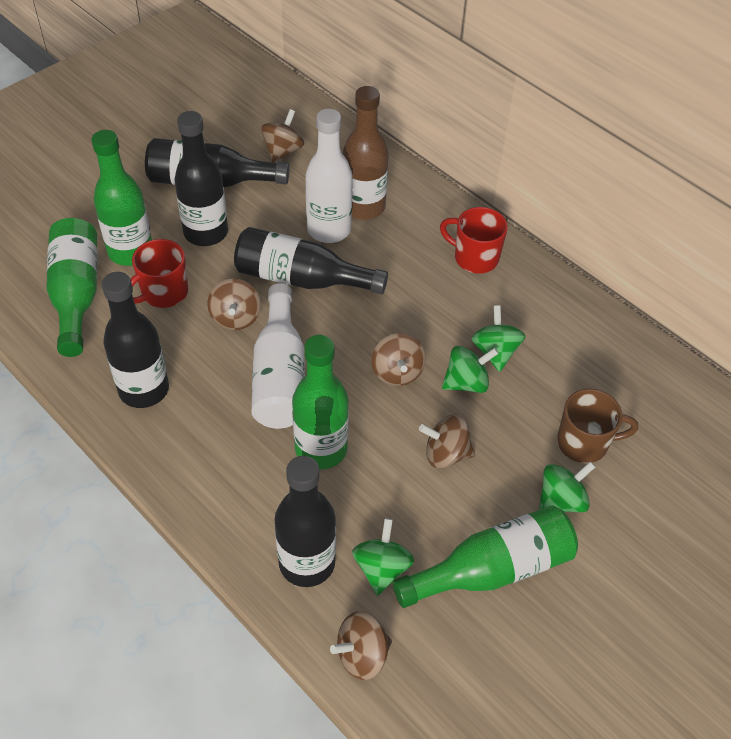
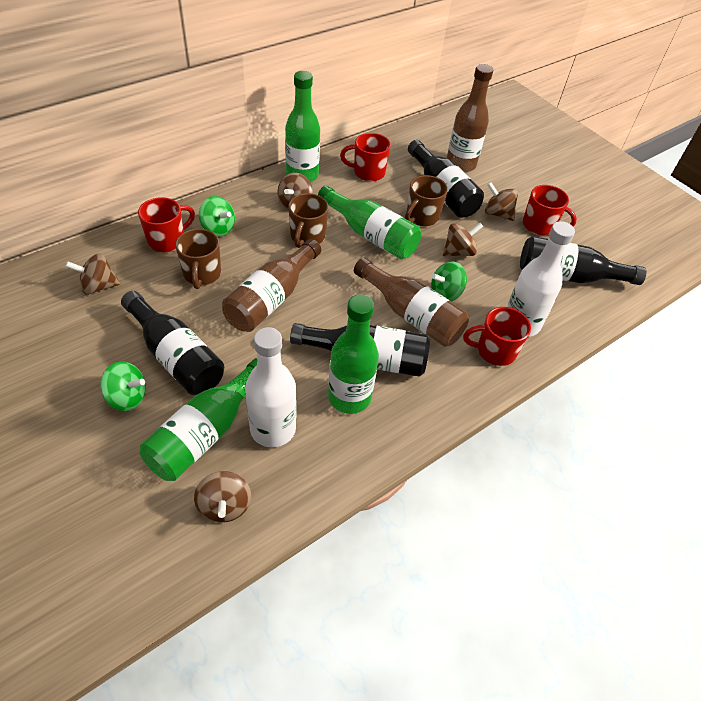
black bottle: 5 -> 4
brown bottle: 1 -> 3
brown mug: 1 -> 3
green spinning top: 4 -> 3
red mug: 2 -> 4

